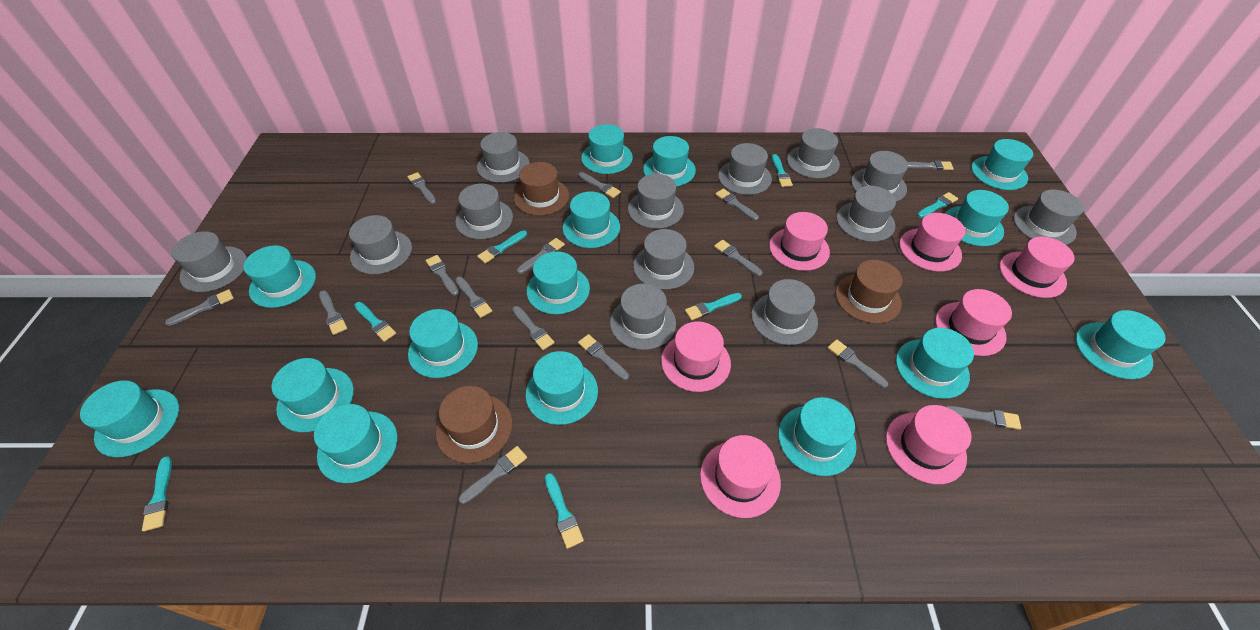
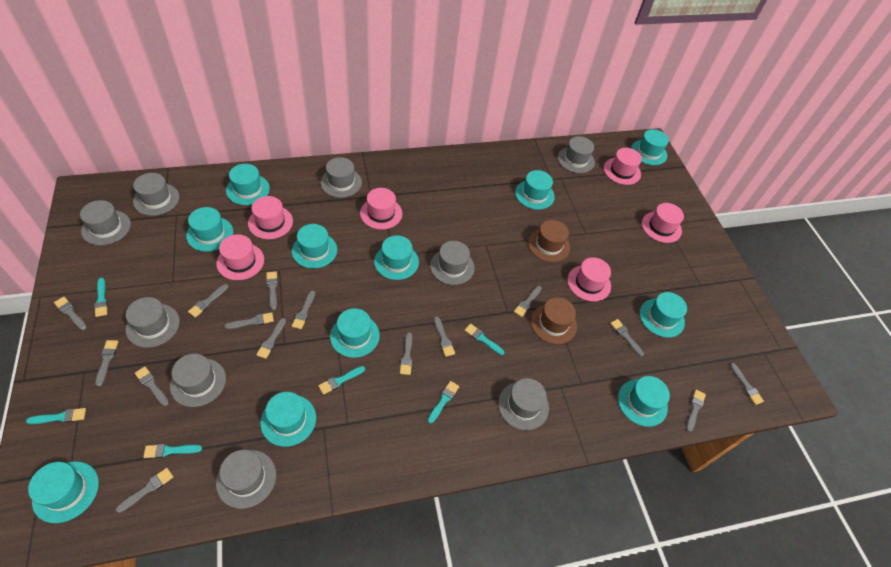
brown hat: 3 -> 2
grey hat: 13 -> 9
pink hat: 7 -> 6
turquoise brush: 7 -> 6
turquoise hat: 15 -> 11

